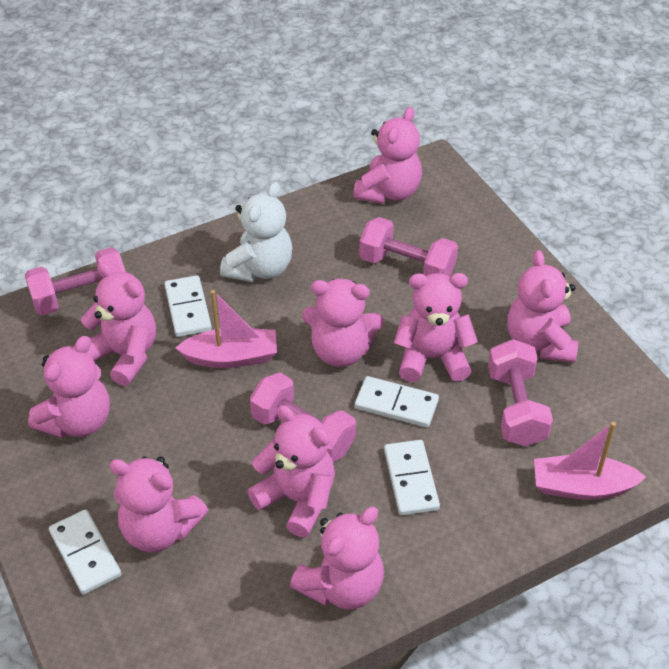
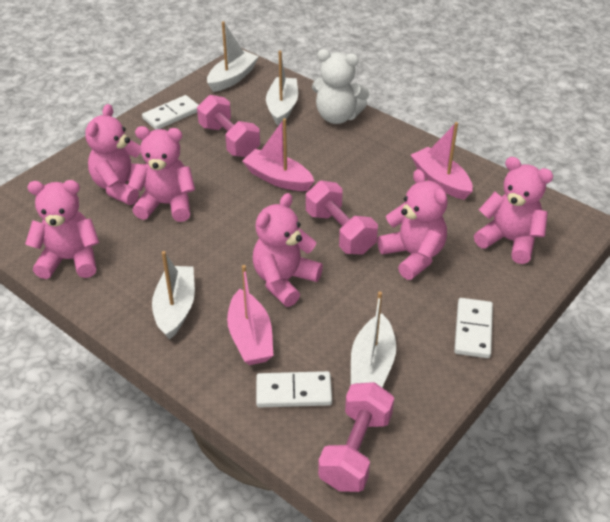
pink boat: 2 -> 3
pink dumbbell: 4 -> 3
pink teddy bear: 9 -> 6
white boat: 0 -> 4
white domino: 4 -> 3

